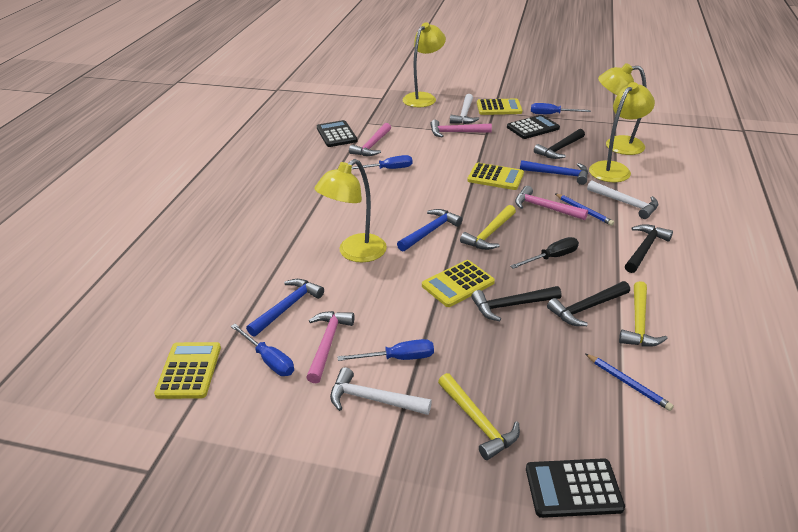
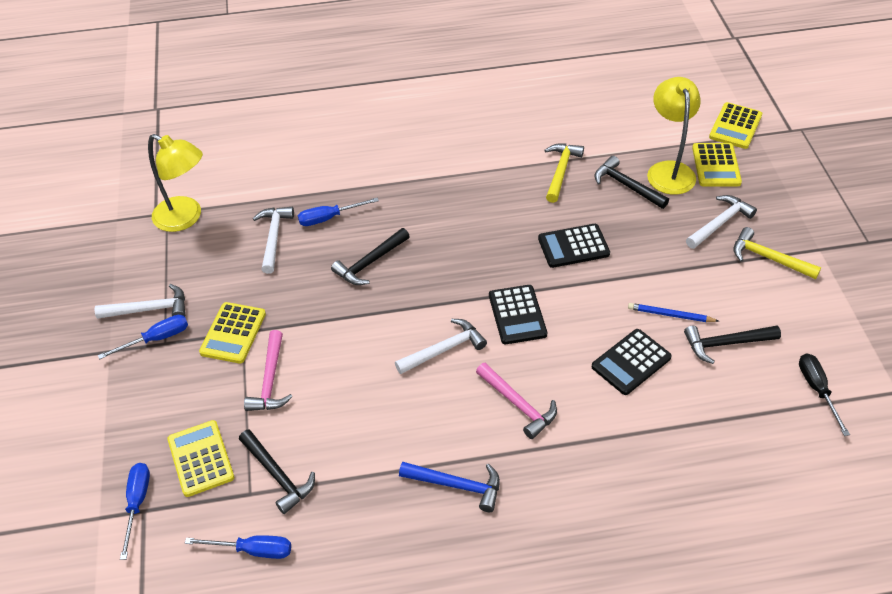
blue hammer: 3 -> 1
blue pencil: 2 -> 1
pink hammer: 4 -> 2
white hammer: 3 -> 4
yellow hammer: 3 -> 2
yellow lamp: 4 -> 2

